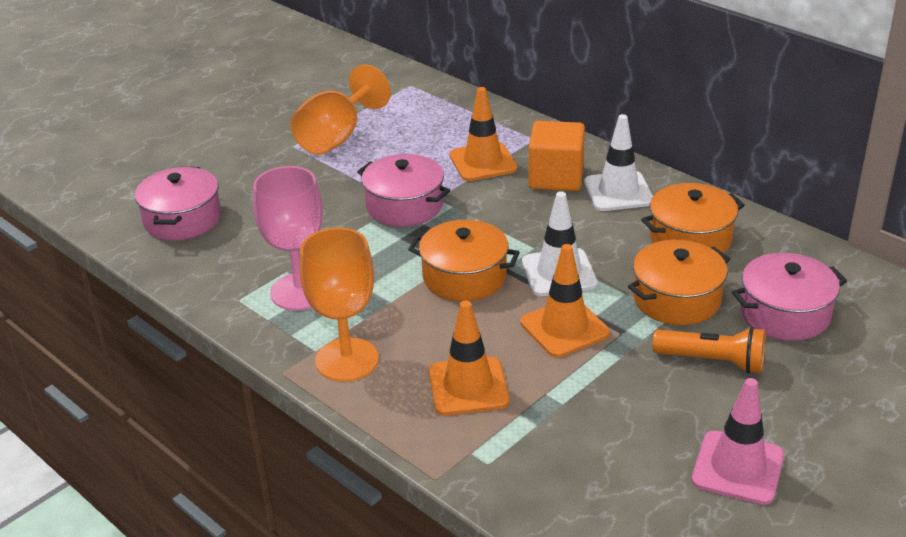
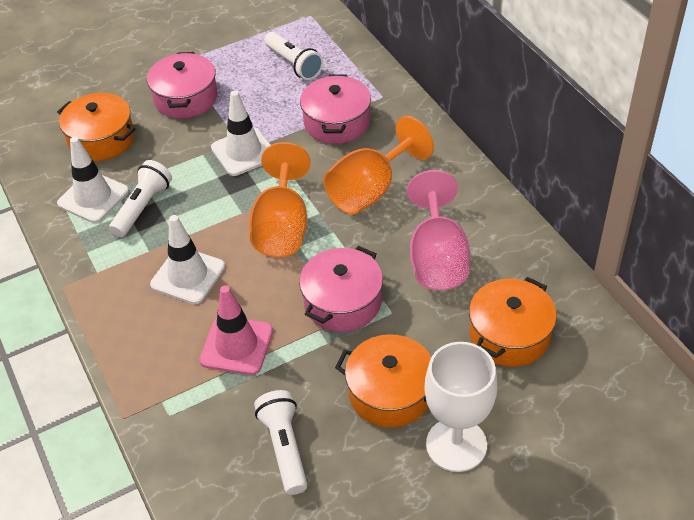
orange cube: 1 -> 0
orange flashlight: 1 -> 0
orange traffic cone: 3 -> 0
white flashlight: 0 -> 3
white goblet: 0 -> 1
white traffic cone: 2 -> 3

